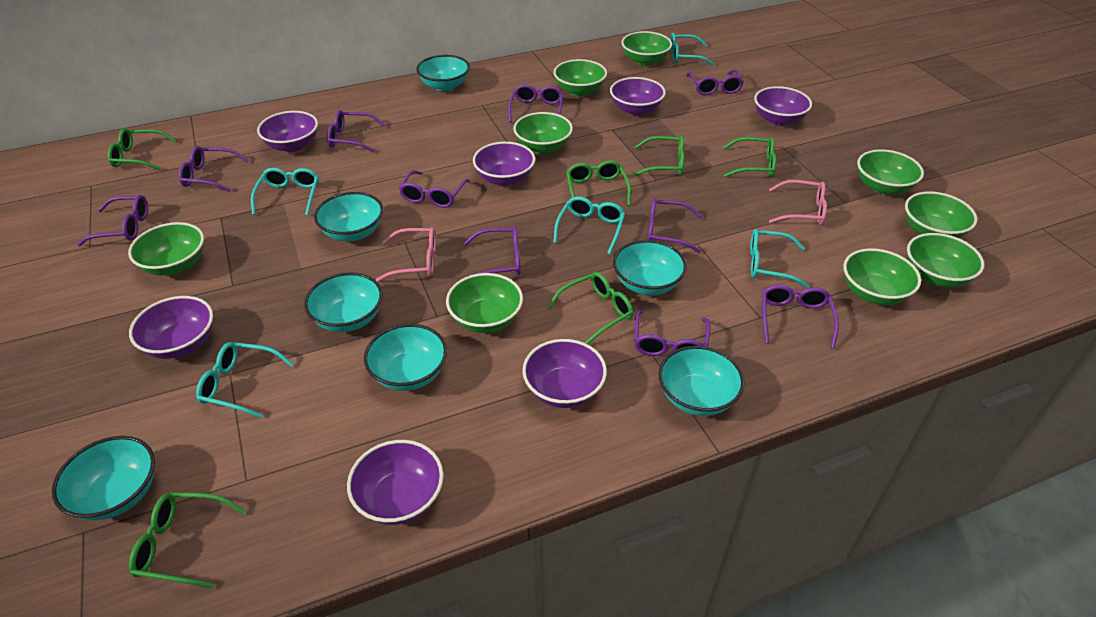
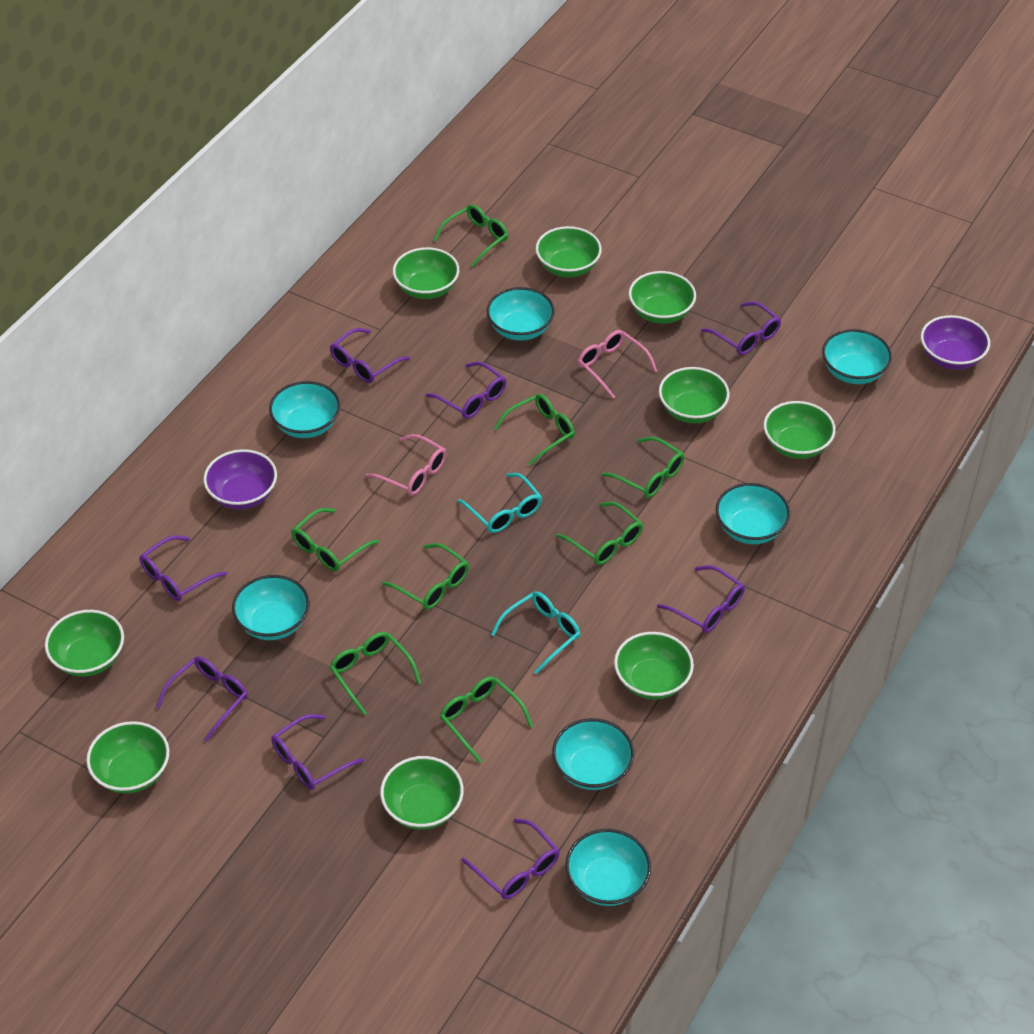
green glasses: 6 -> 8
purple bowl: 7 -> 2
purple glasses: 10 -> 8
turquoise glasses: 5 -> 2

